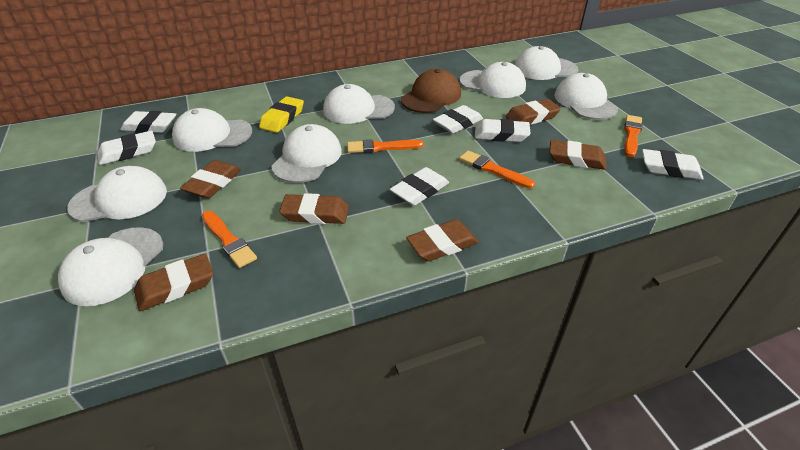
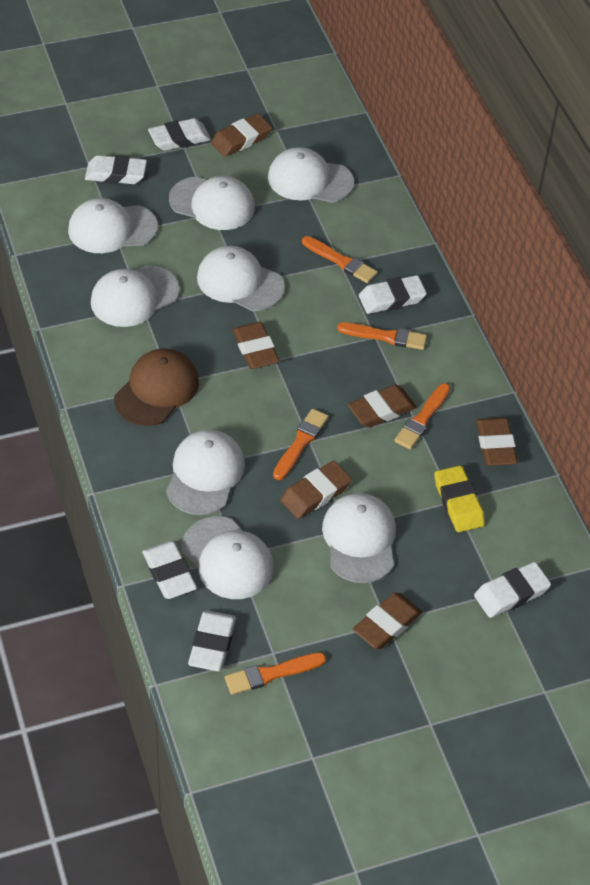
orange brush: 4 -> 5

